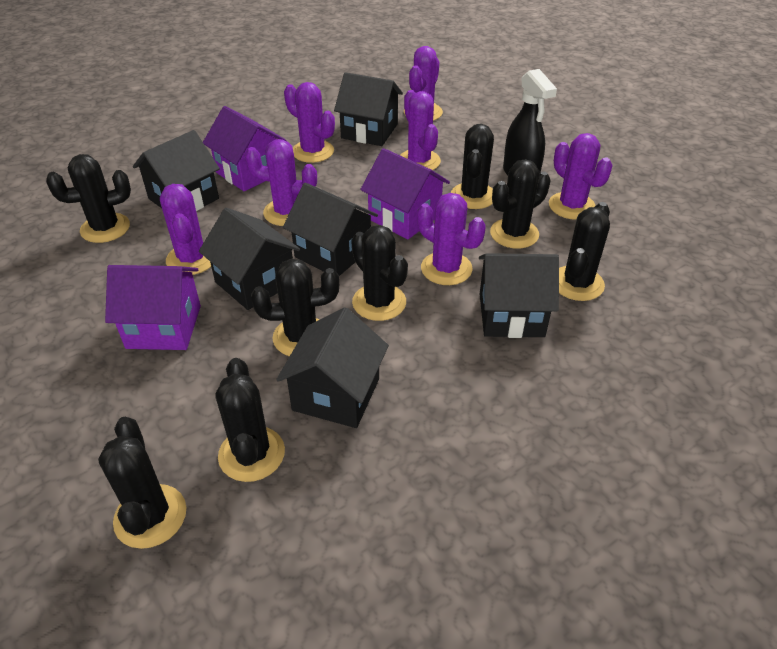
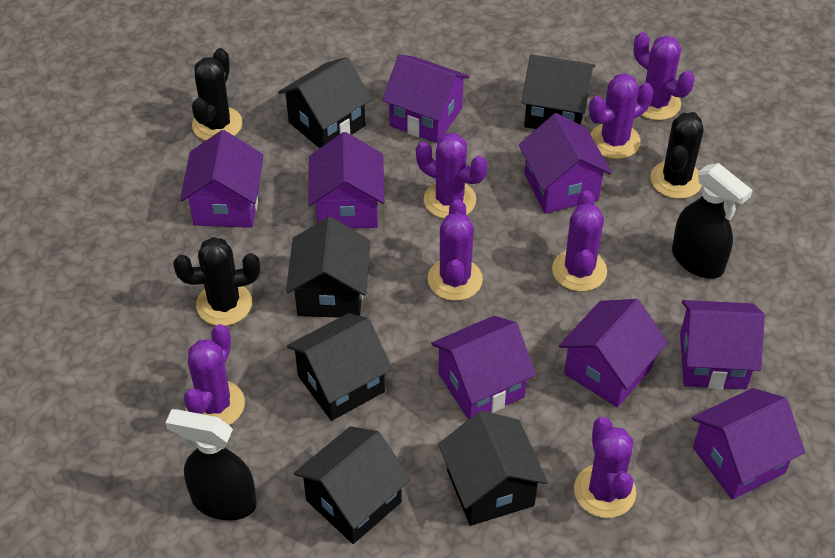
black cactus: 8 -> 3
black spray bottle: 1 -> 2
purple house: 3 -> 8

